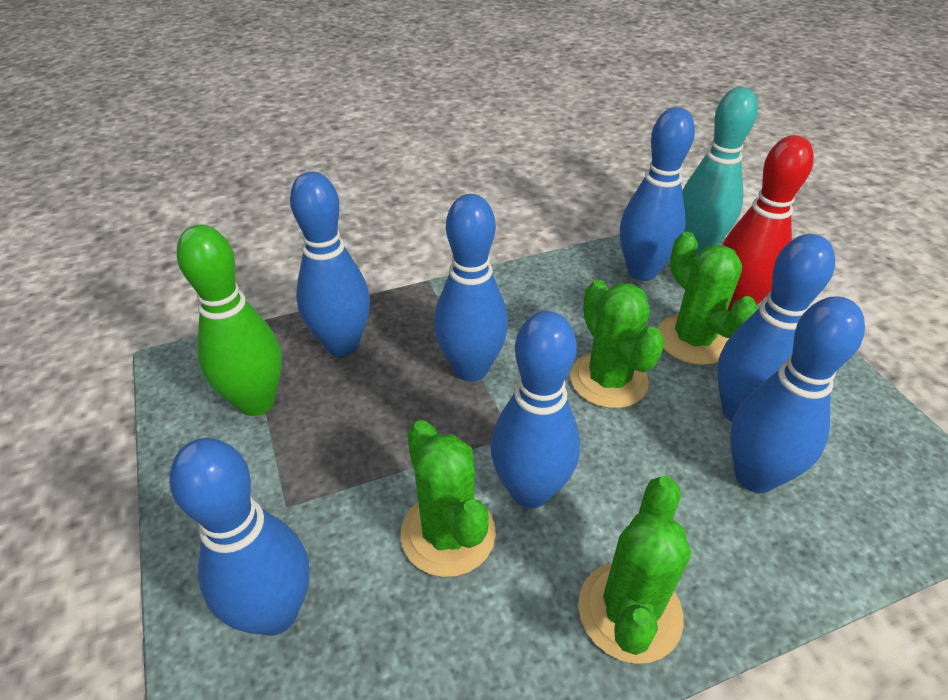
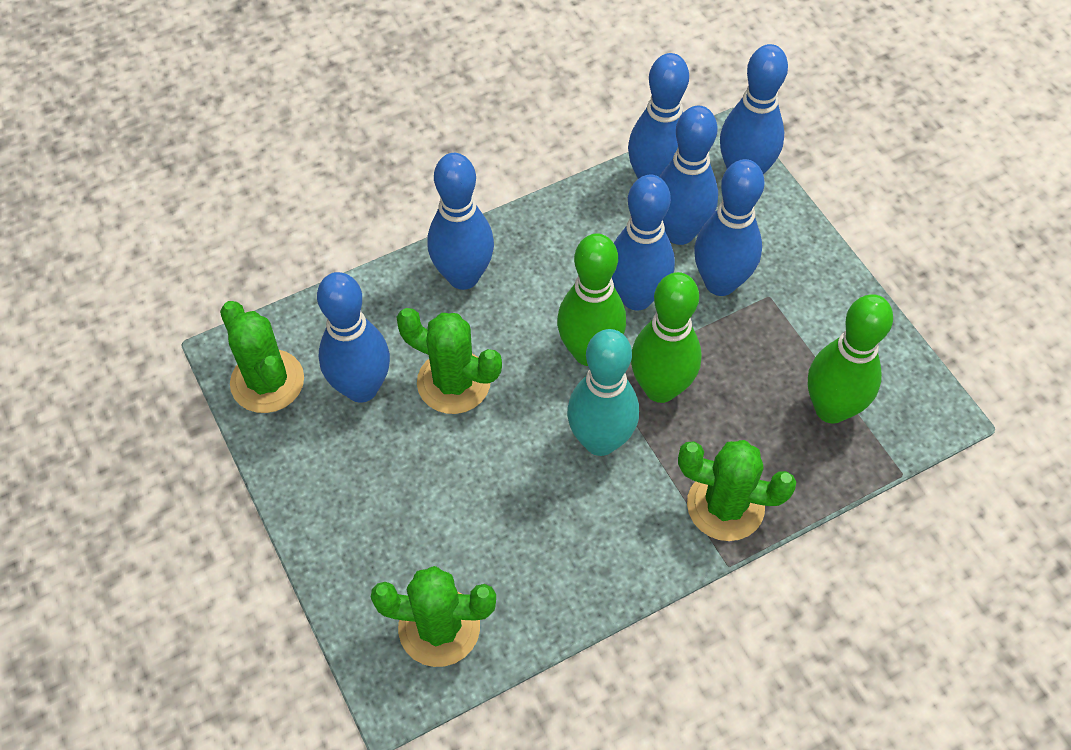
green bowling pin: 1 -> 3
red bowling pin: 1 -> 0

